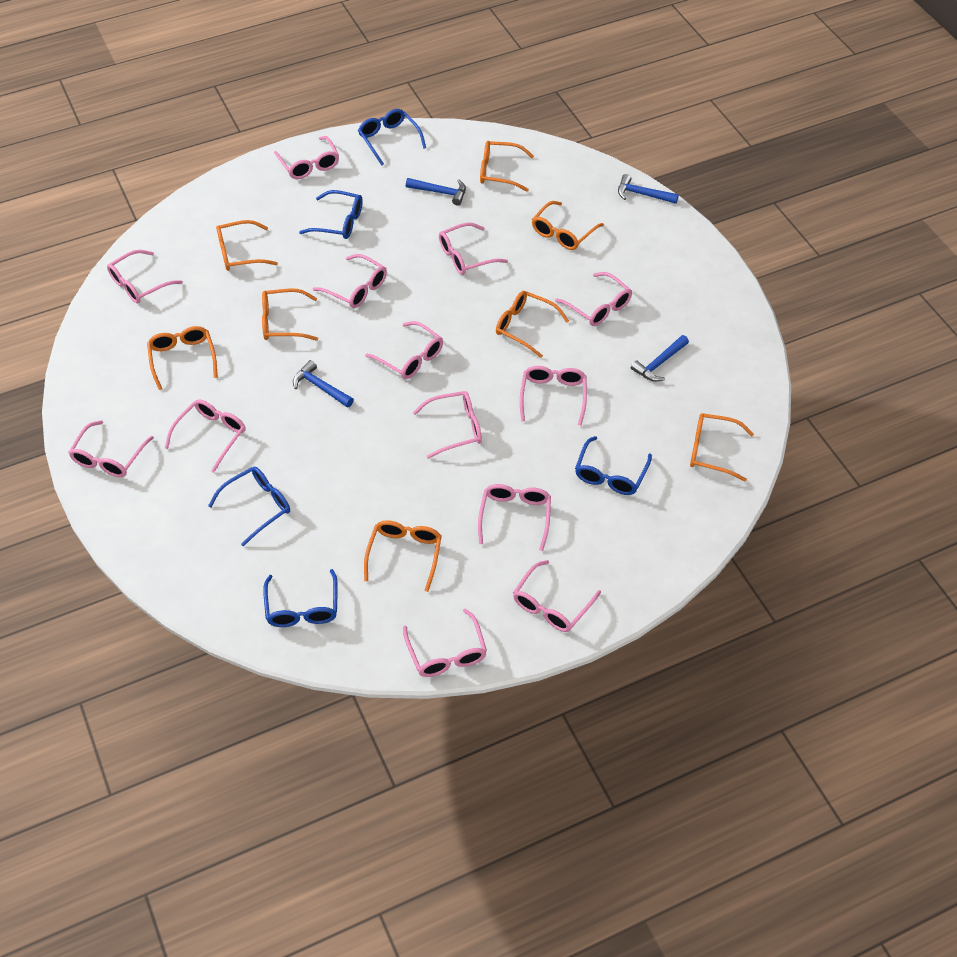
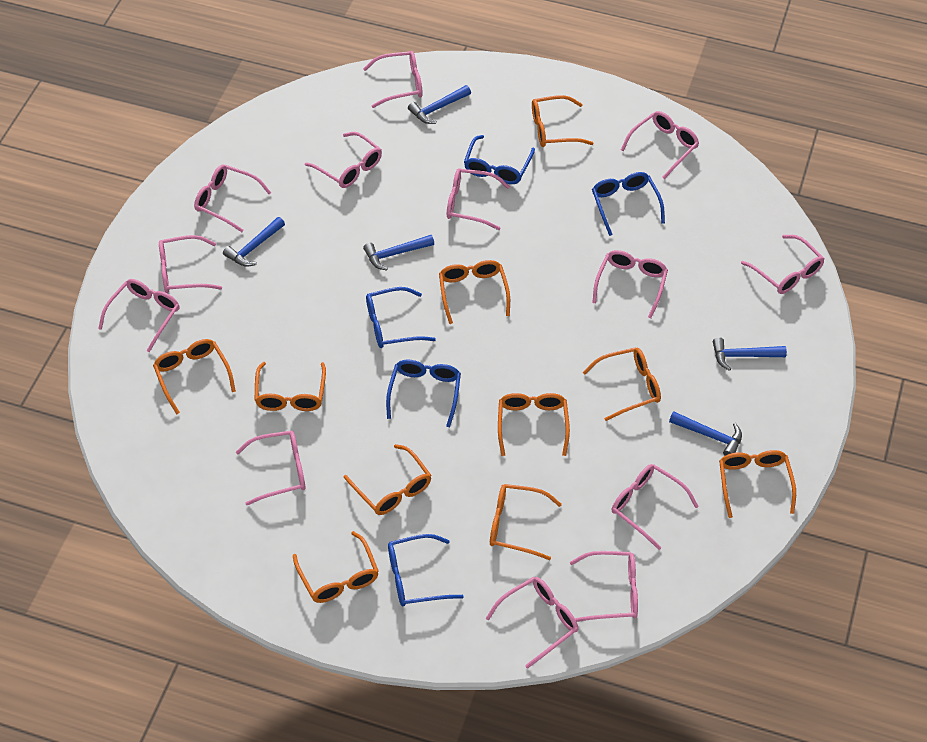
blue hammer: 4 -> 5
orange glasses: 8 -> 10

